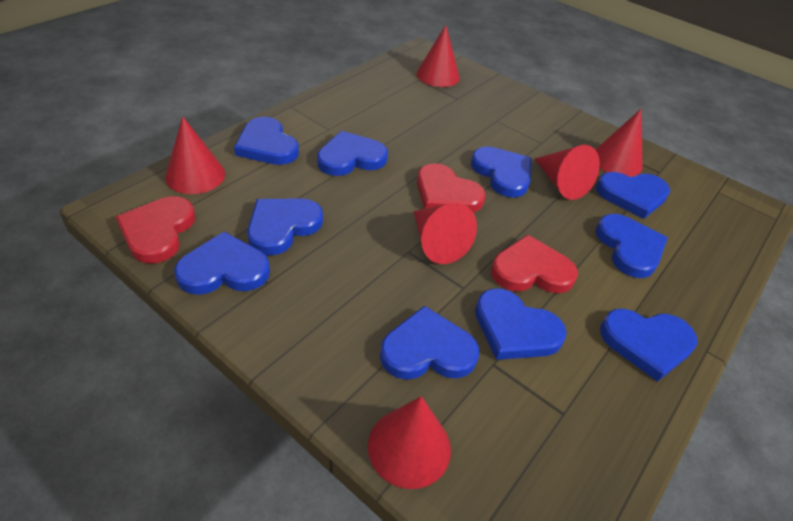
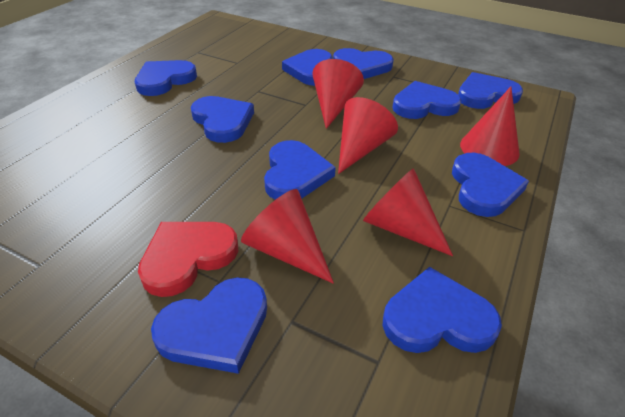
red cone: 6 -> 5
red heart: 3 -> 1

